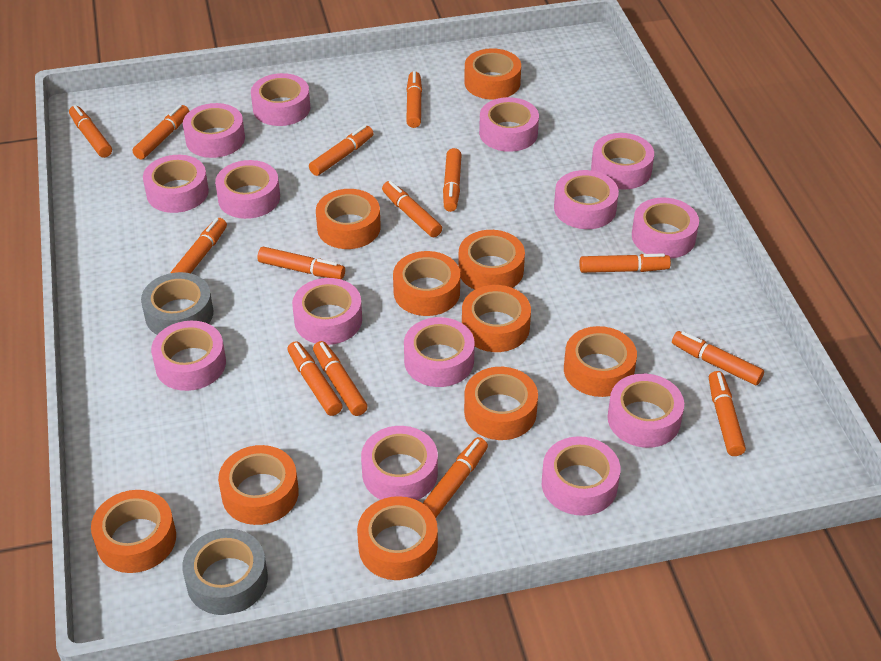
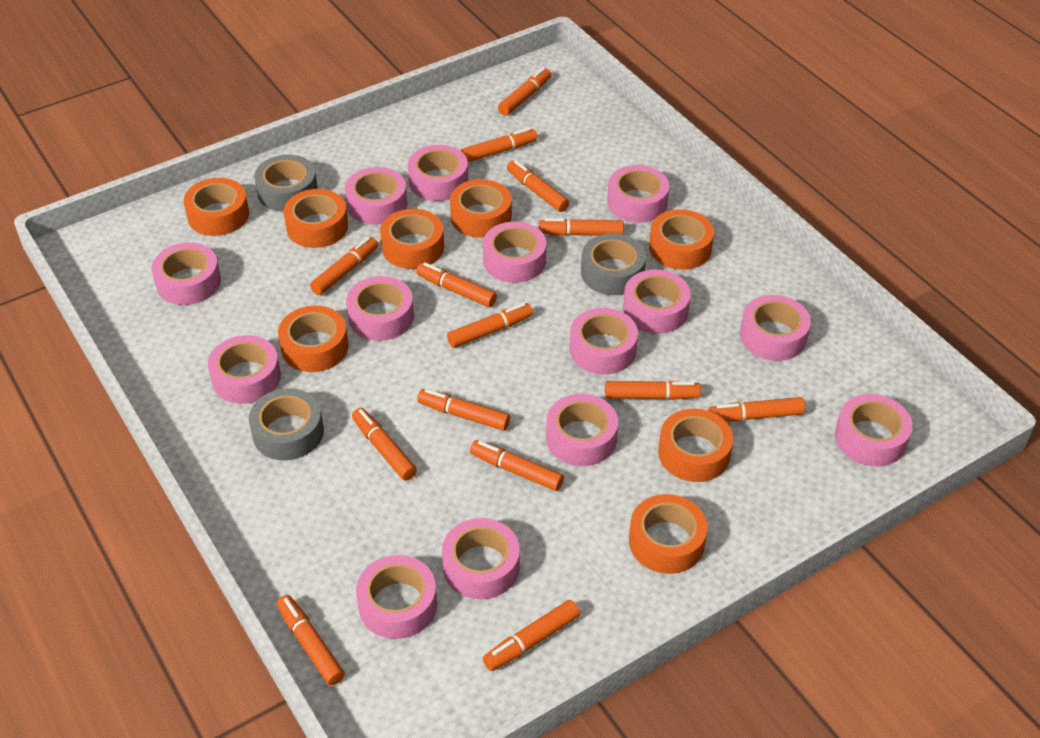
grey tape: 2 -> 3
orange tape: 10 -> 8

